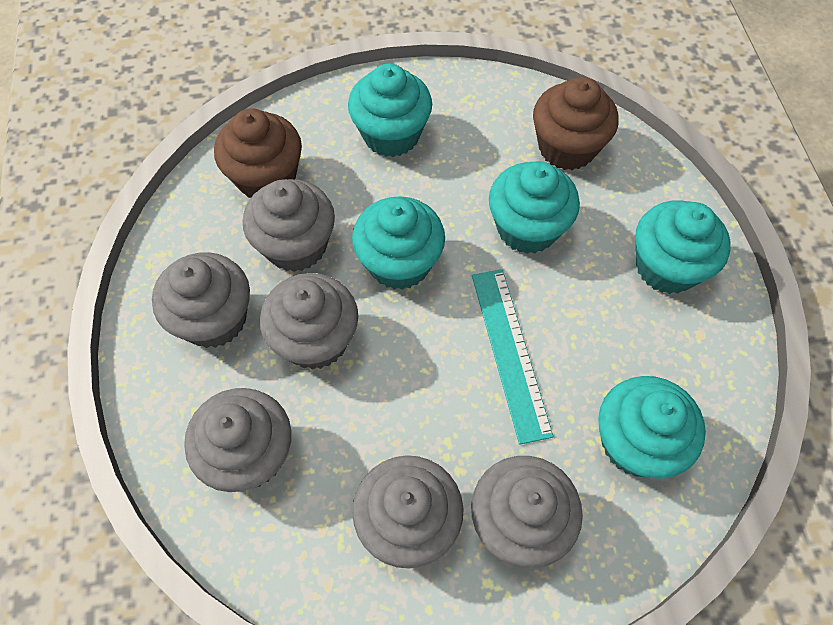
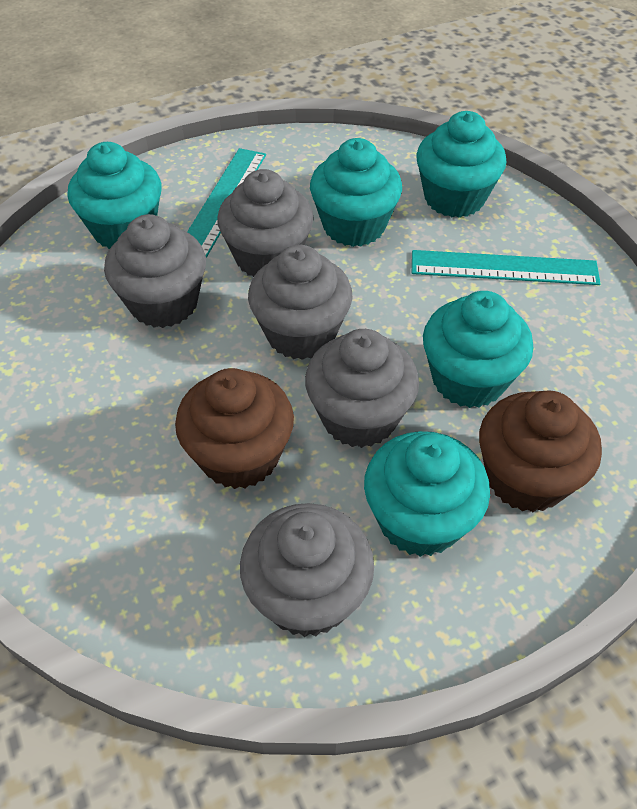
grey cupcake: 6 -> 5
turquoise ruler: 1 -> 2

